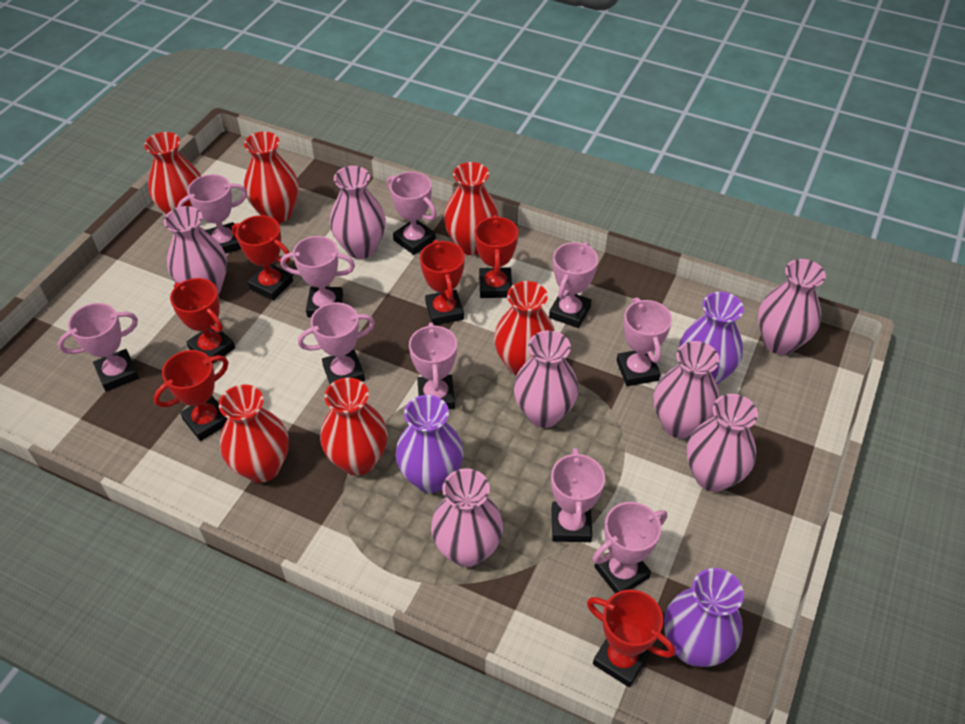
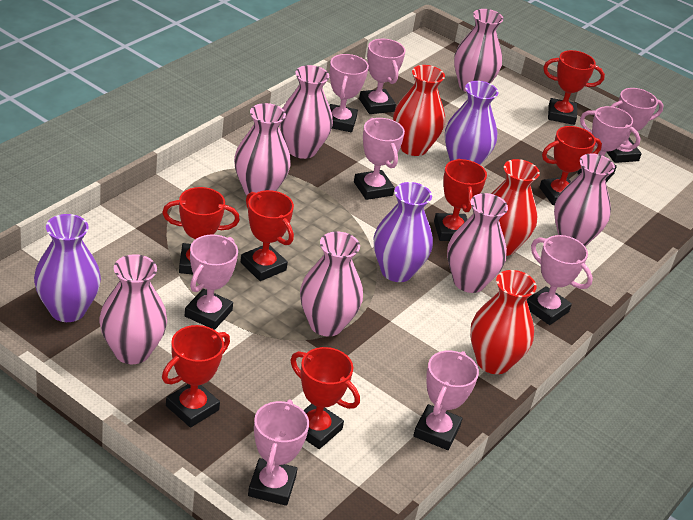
pink trophy: 10 -> 9
red trophy: 6 -> 7
red vase: 6 -> 3

